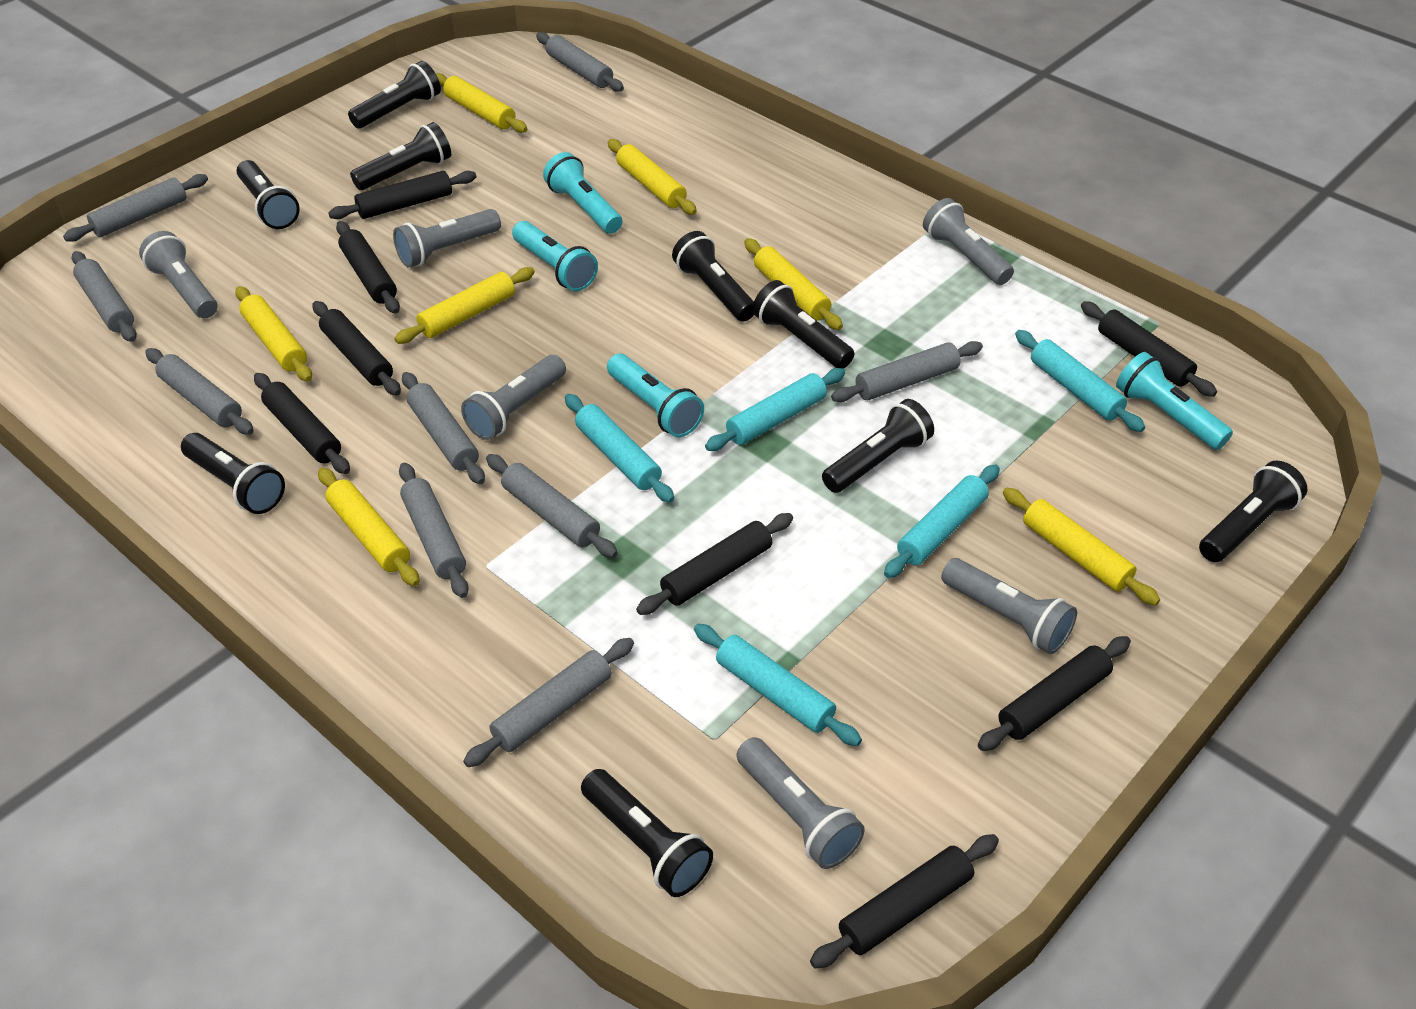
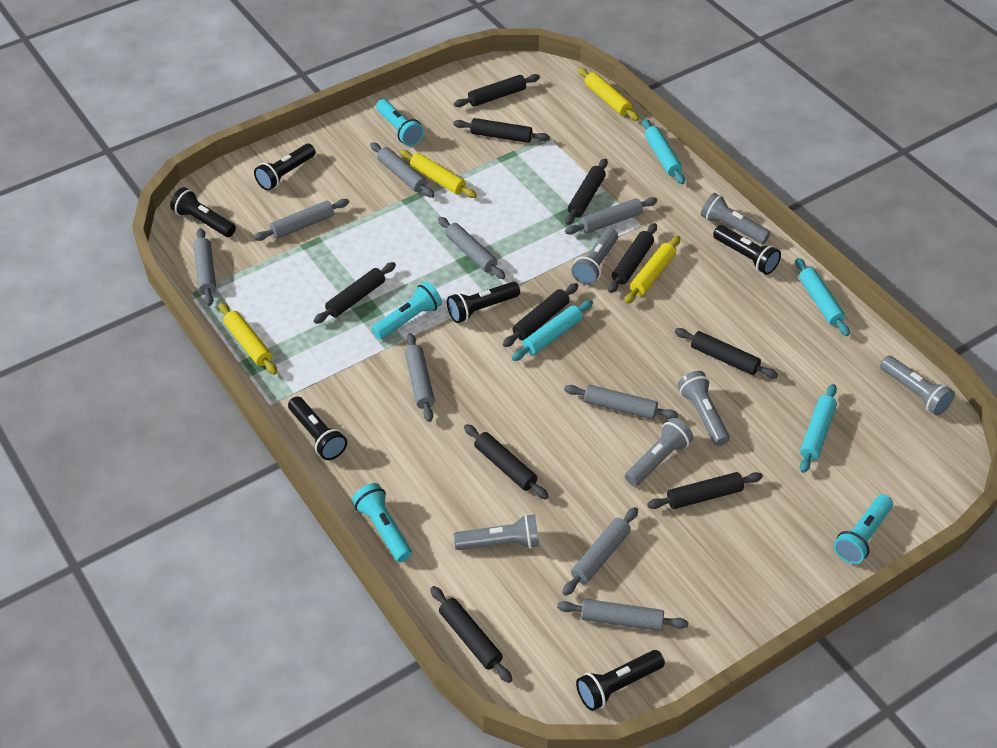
black flashlight: 9 -> 6
black rolling pin: 8 -> 10
turquoise rolling pin: 5 -> 4
yellow rolling pin: 7 -> 4

